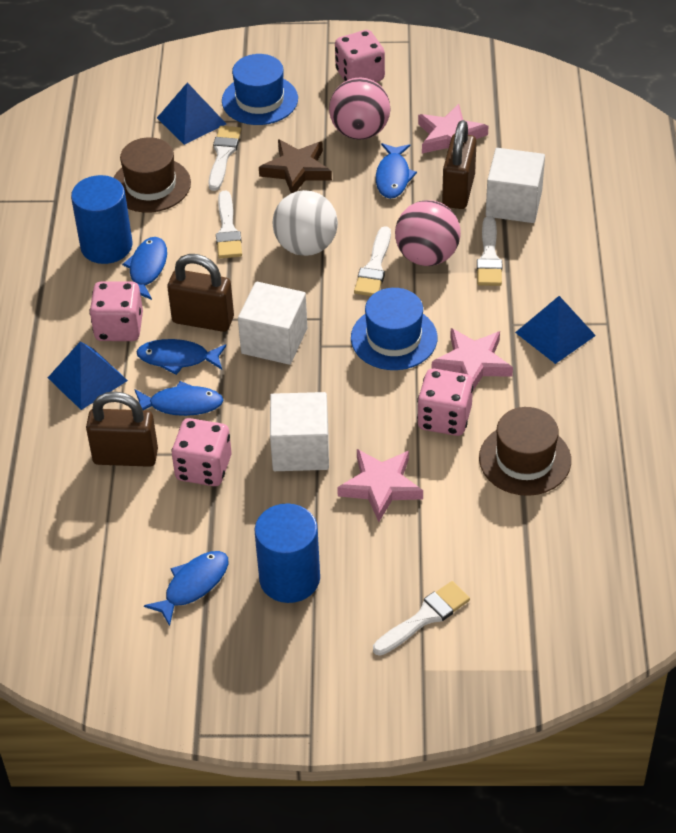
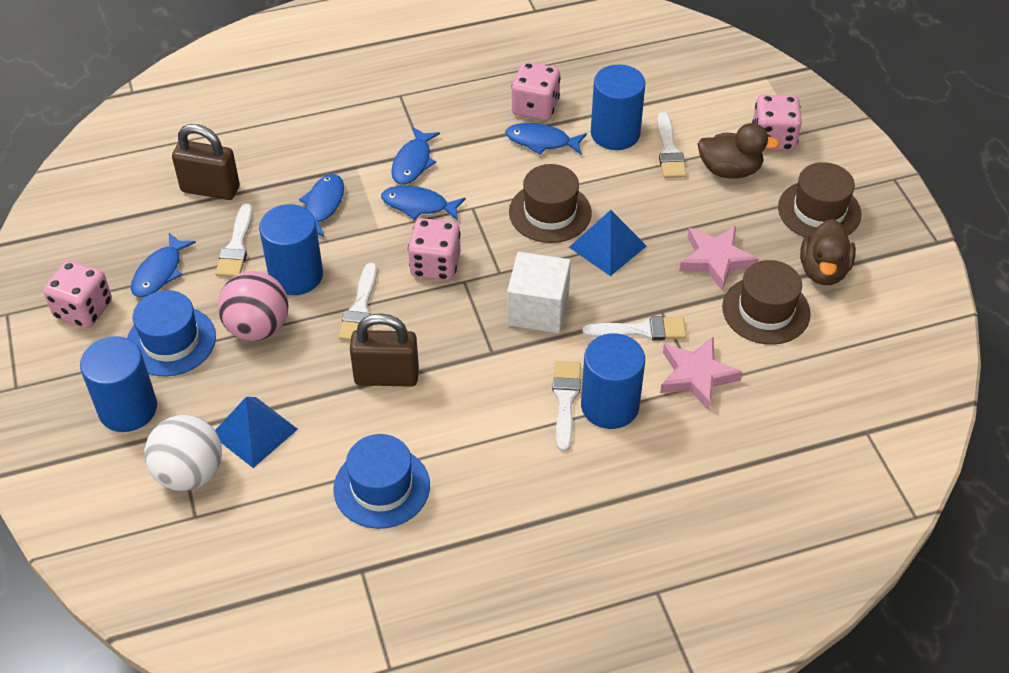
blue cylinder: 2 -> 4
blue pyramid: 3 -> 2
brown duck: 0 -> 2
brown hat: 2 -> 3
brown padlock: 3 -> 2
brown star: 1 -> 0
pink ball: 2 -> 1
pink star: 3 -> 2
white cube: 3 -> 1

